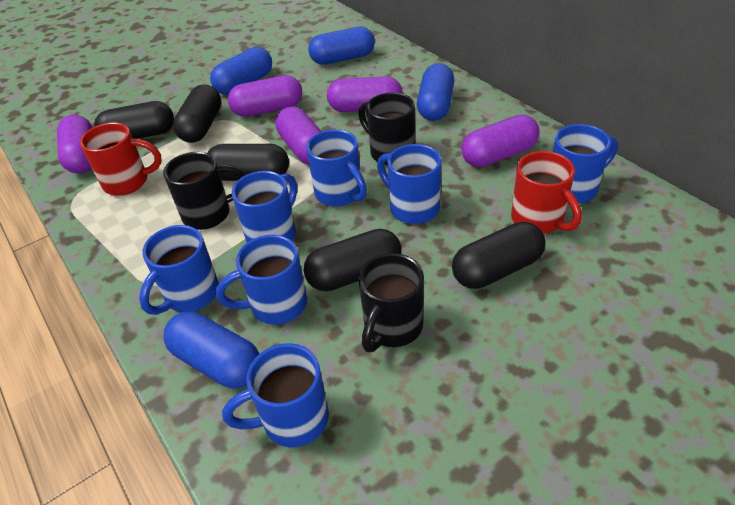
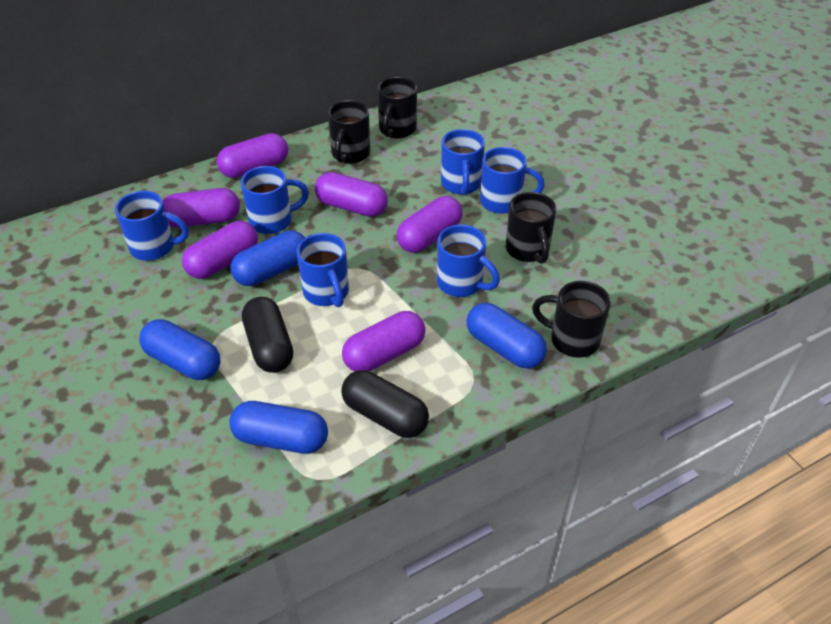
black capsule: 5 -> 2
black mug: 3 -> 4
blue mug: 7 -> 6
purple capsule: 5 -> 6
red mug: 2 -> 0

